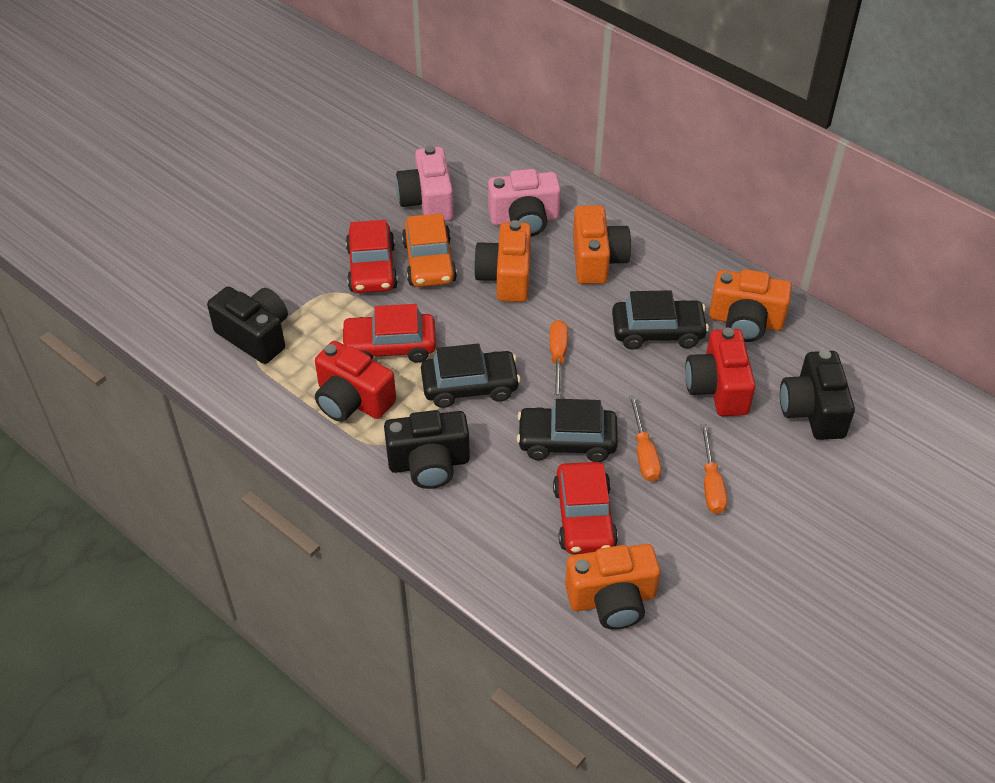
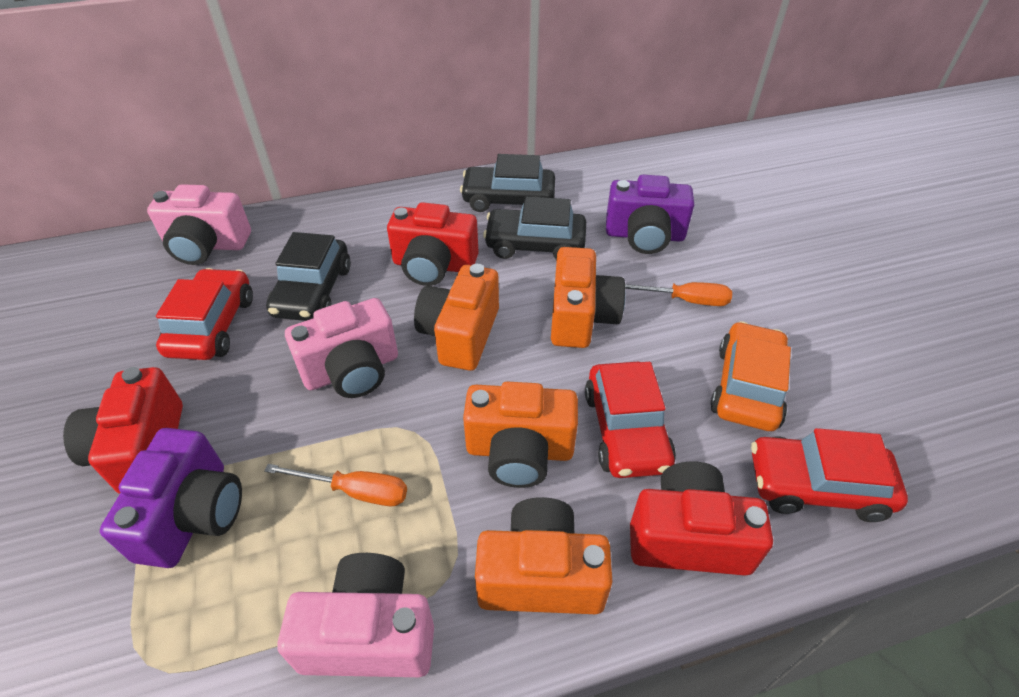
black camera: 3 -> 0
orange screwdriver: 3 -> 2
pink camera: 2 -> 3
purple camera: 0 -> 2
red camera: 2 -> 3

